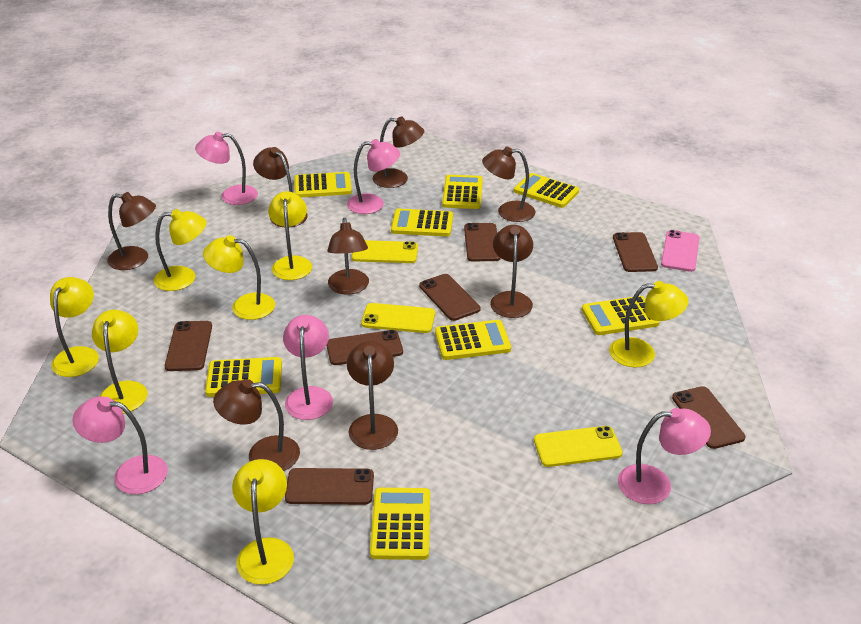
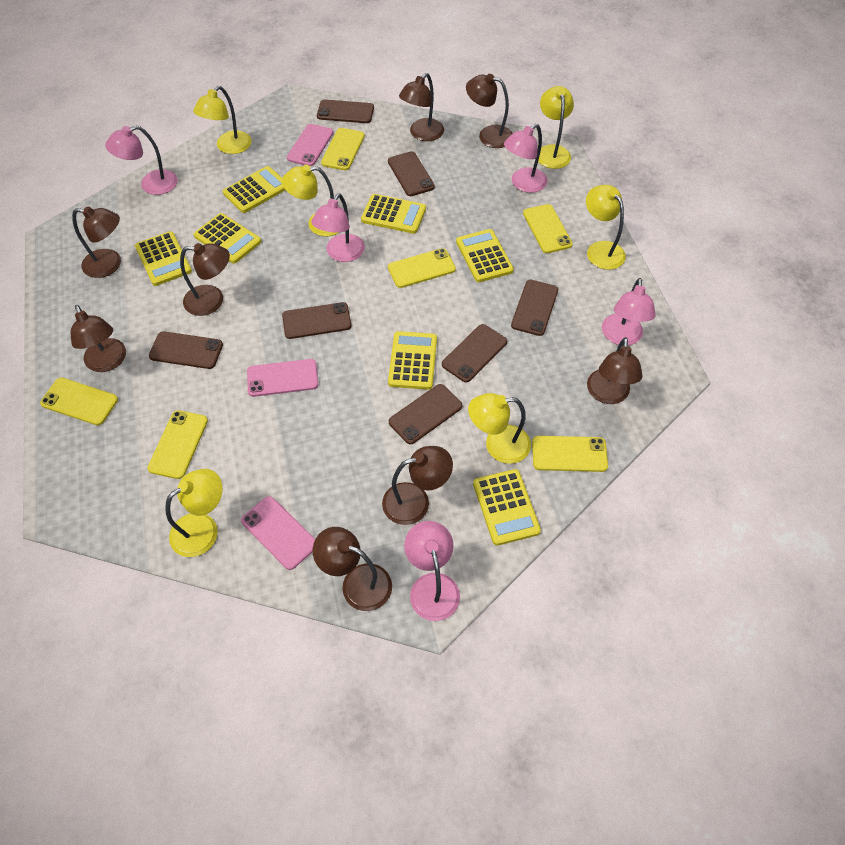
pink phone: 1 -> 3
yellow calculator: 8 -> 7
yellow lamp: 7 -> 6
yellow phone: 3 -> 6

